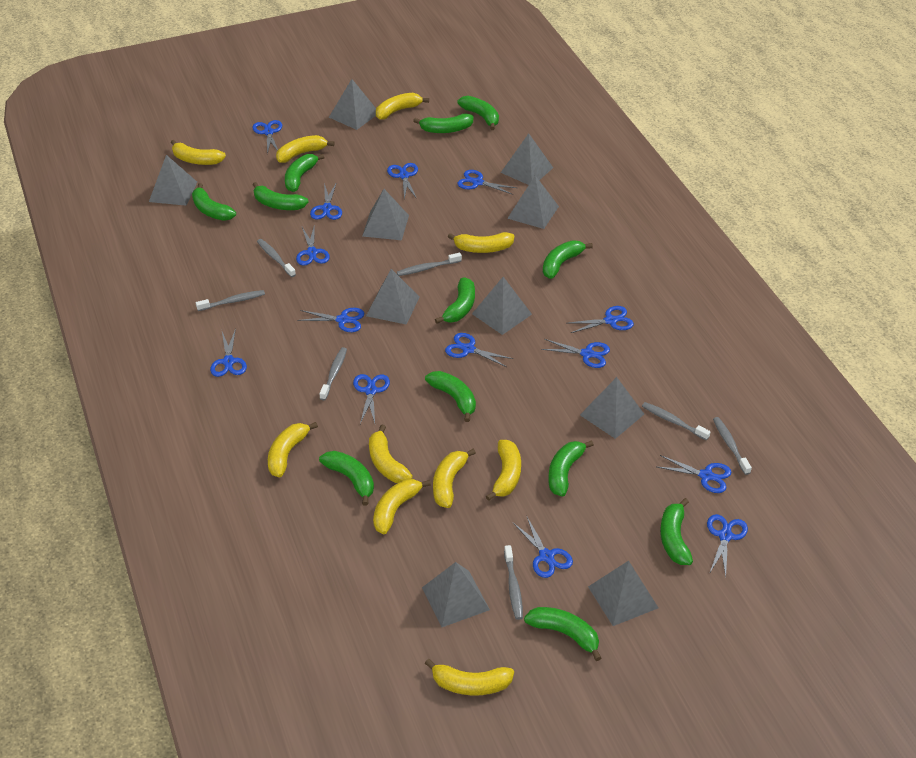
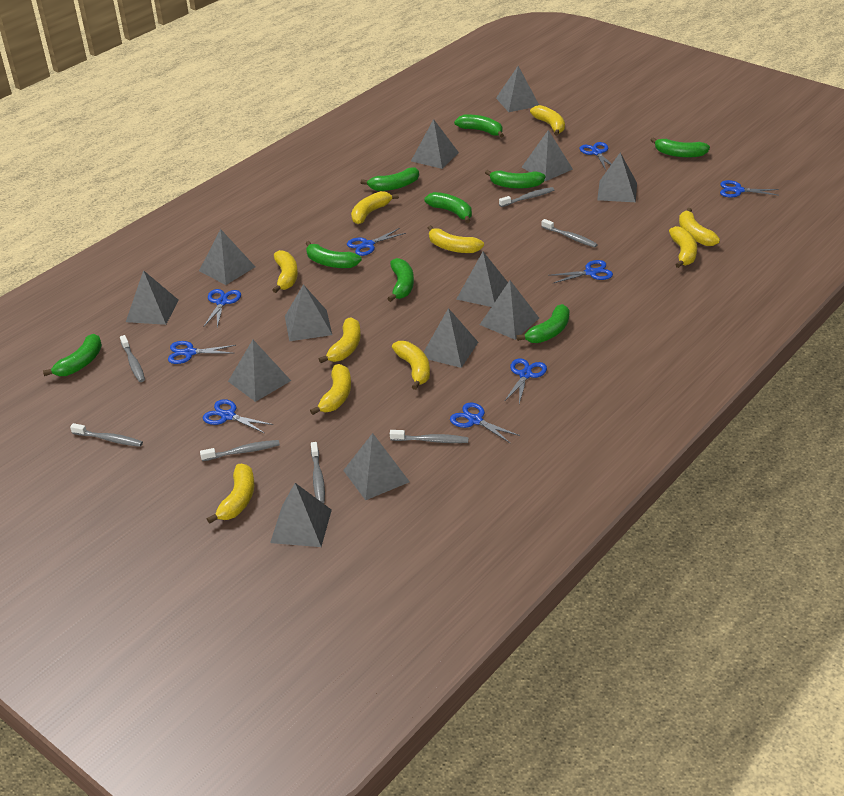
blue scissors: 14 -> 9
green banana: 12 -> 9
grey pyramid: 10 -> 13

